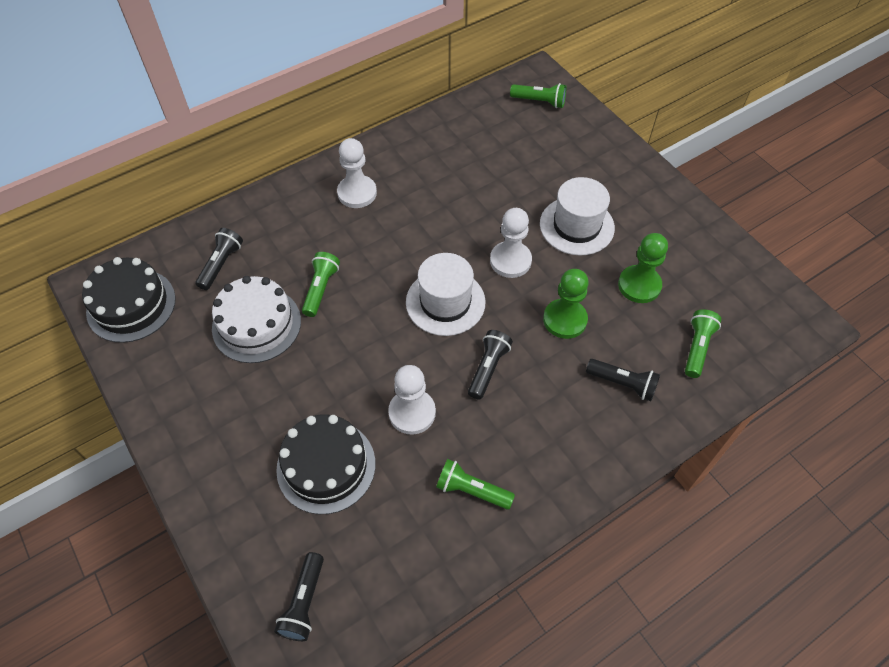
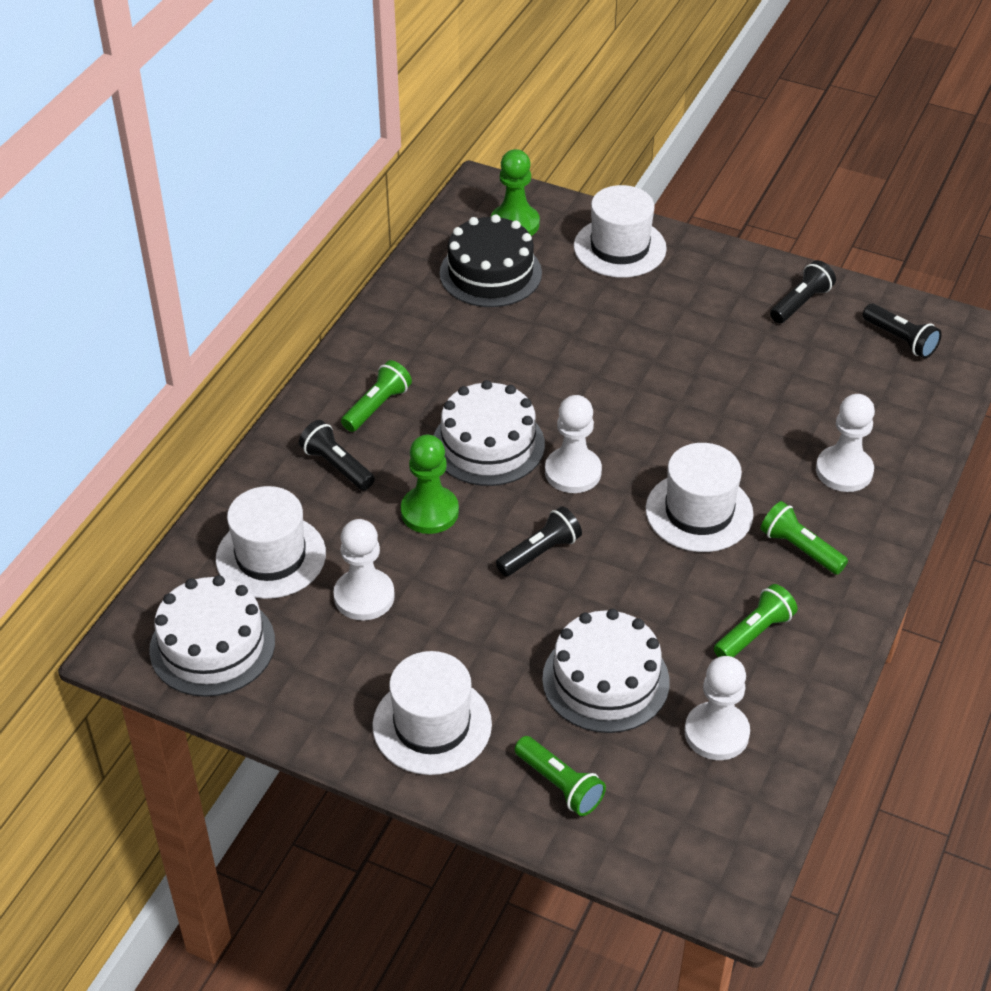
black cake: 2 -> 1
white cake: 1 -> 3
white hat: 2 -> 4
white pawn: 3 -> 4

